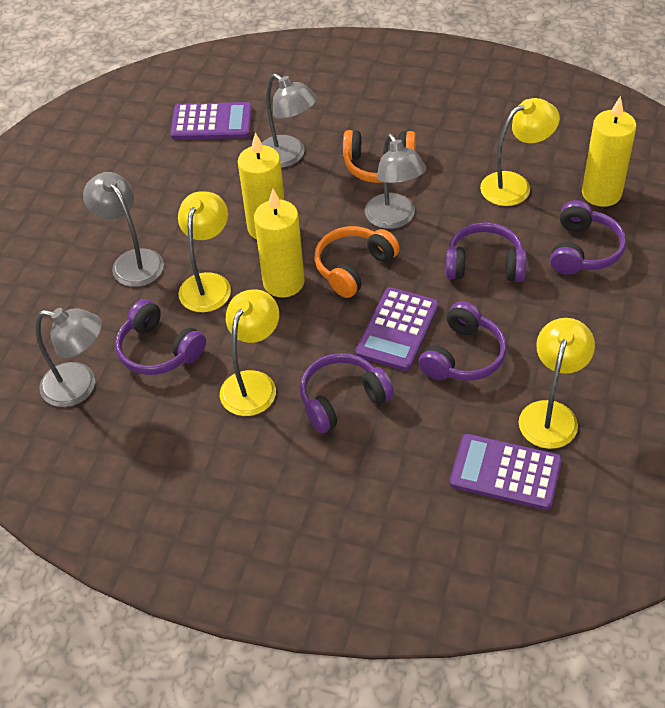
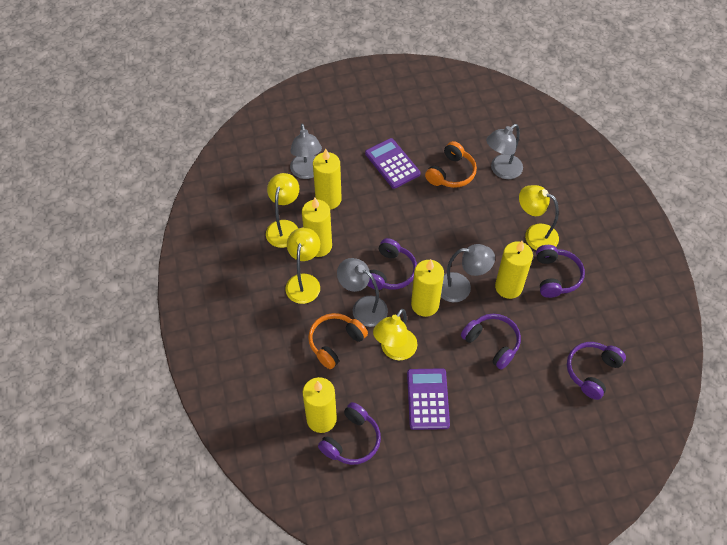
purple calculator: 3 -> 2
yellow candle: 3 -> 5

